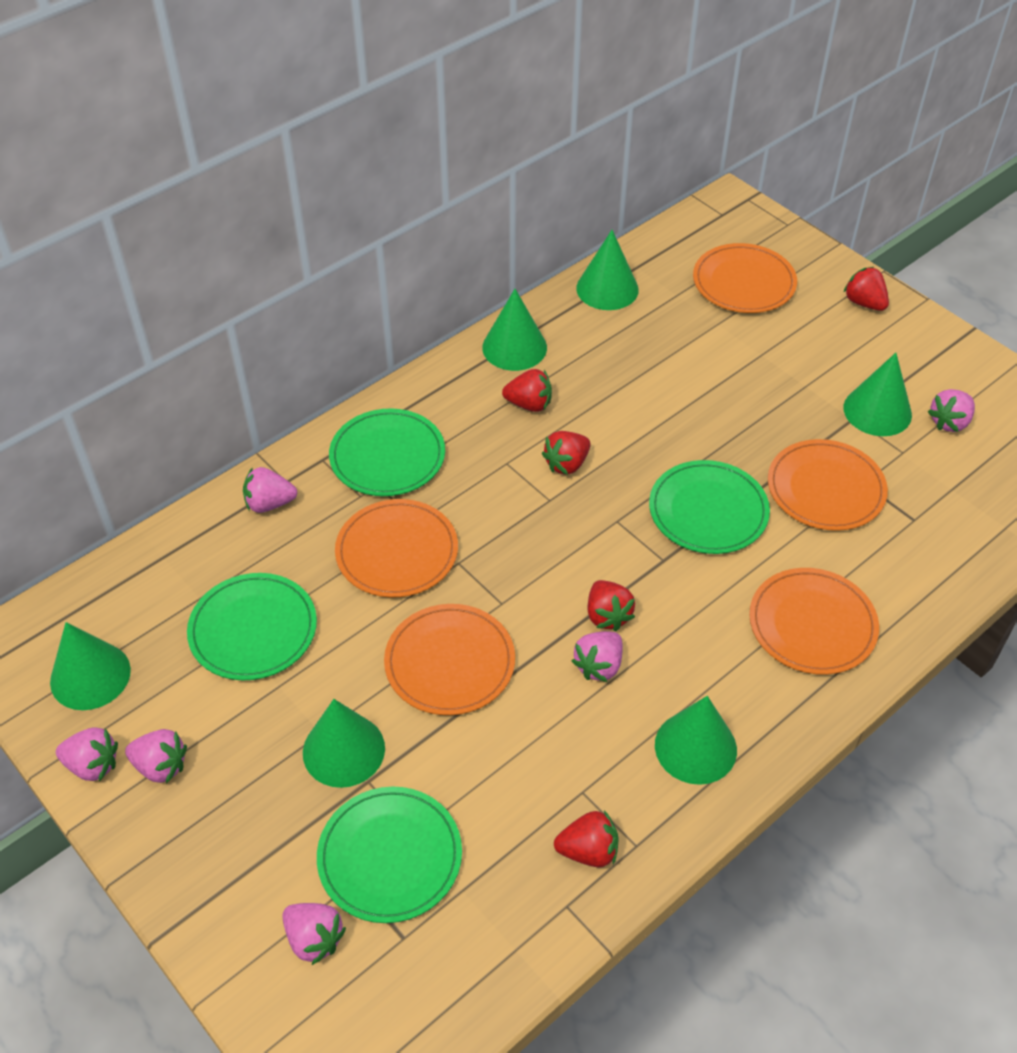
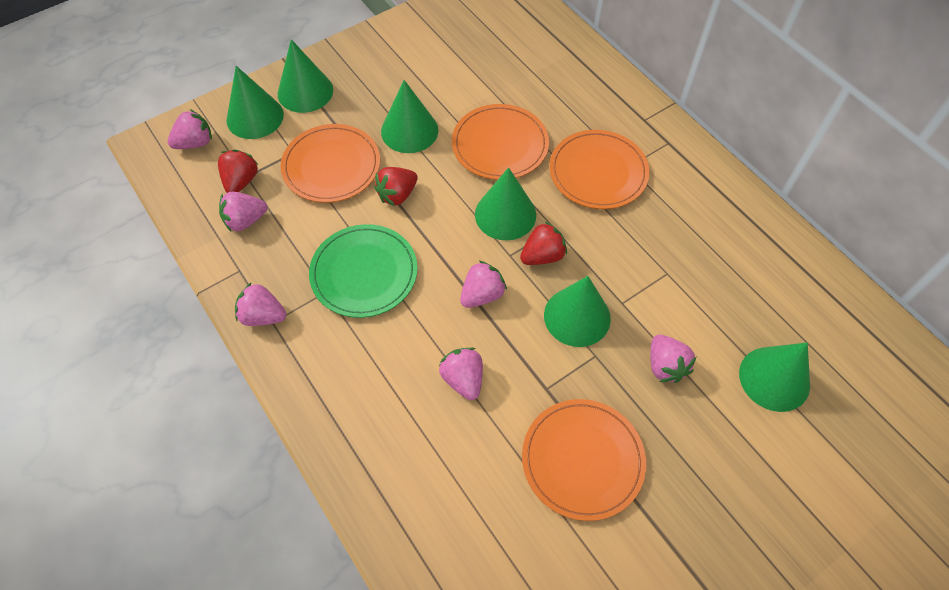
green plate: 4 -> 1
orange plate: 5 -> 4
red strawberry: 5 -> 3

